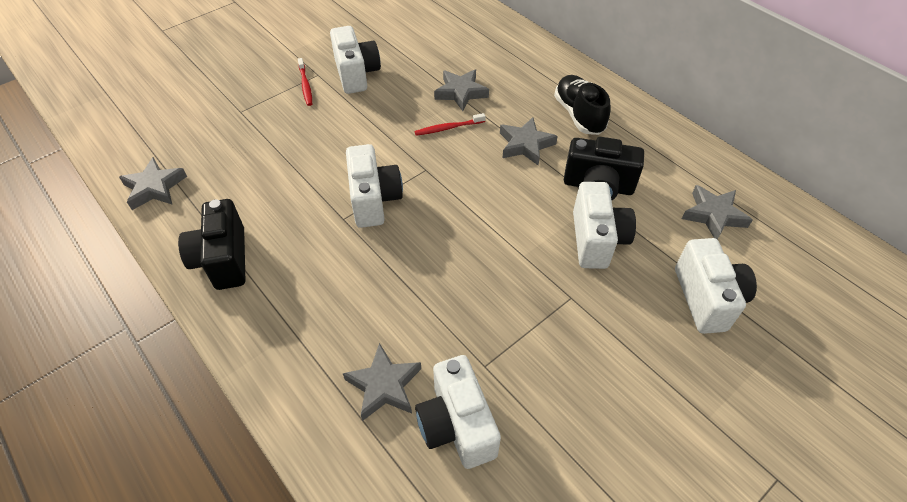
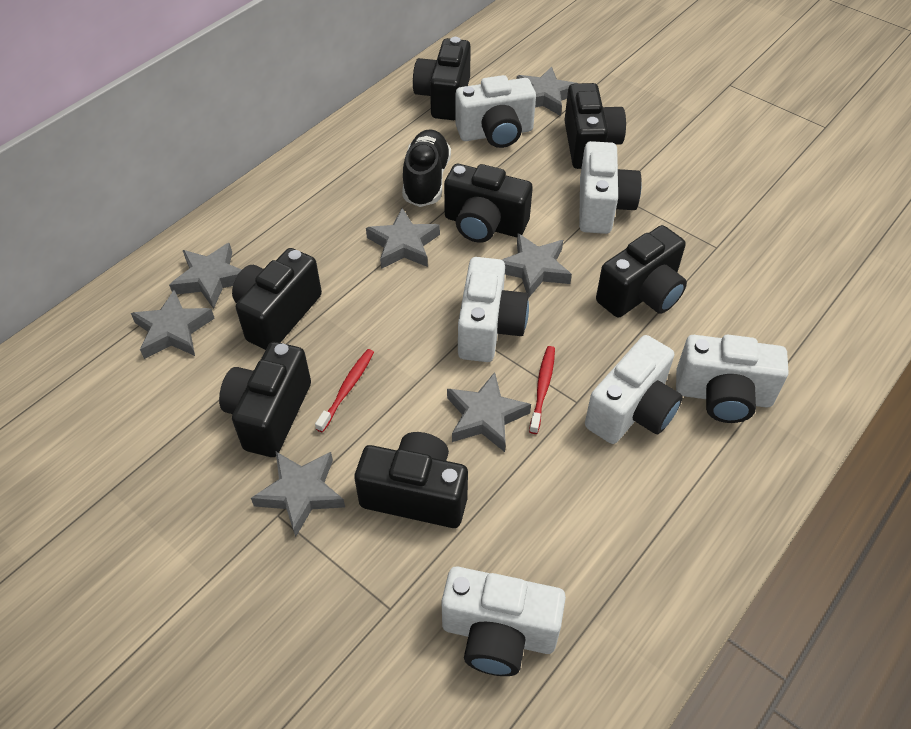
black camera: 2 -> 7
grey star: 5 -> 7
white camera: 5 -> 6

